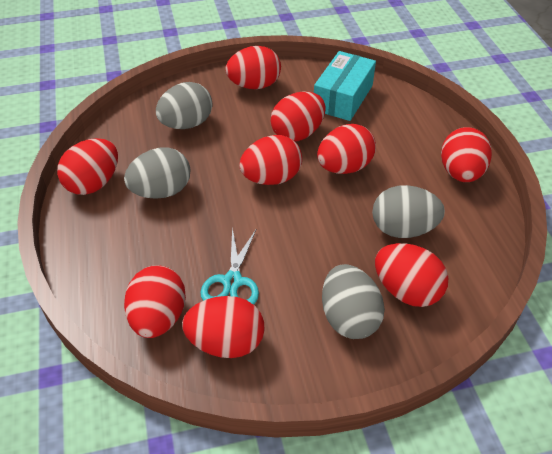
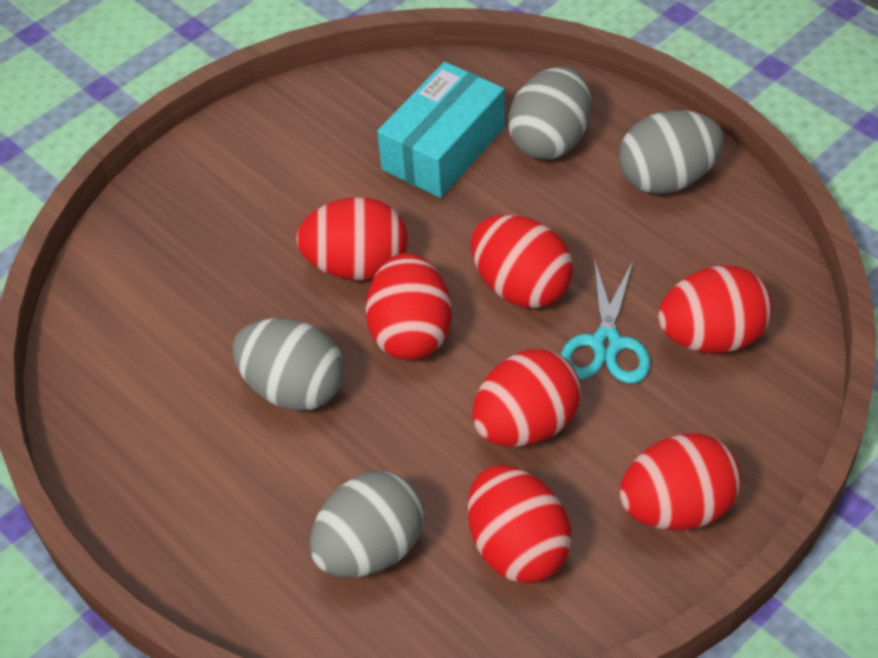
red egg: 9 -> 7

